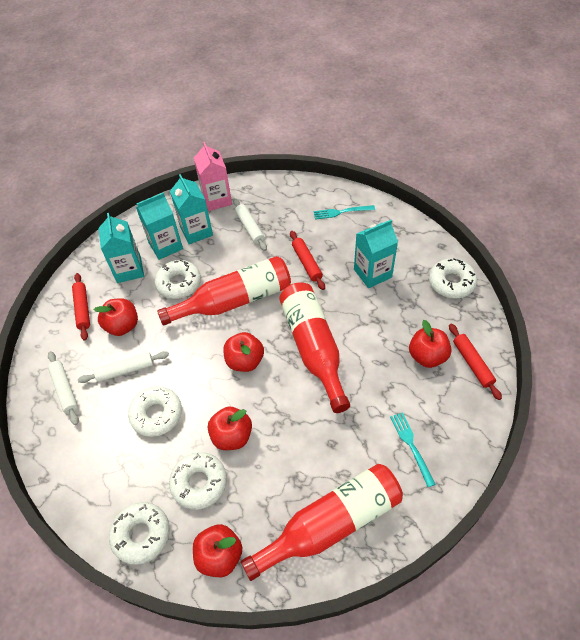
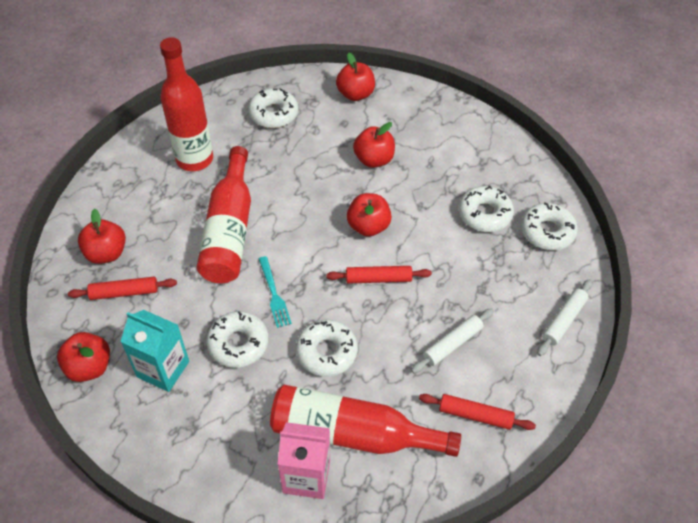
turquoise carton: 4 -> 1
turquoise fork: 2 -> 1
white rolling pin: 3 -> 2

